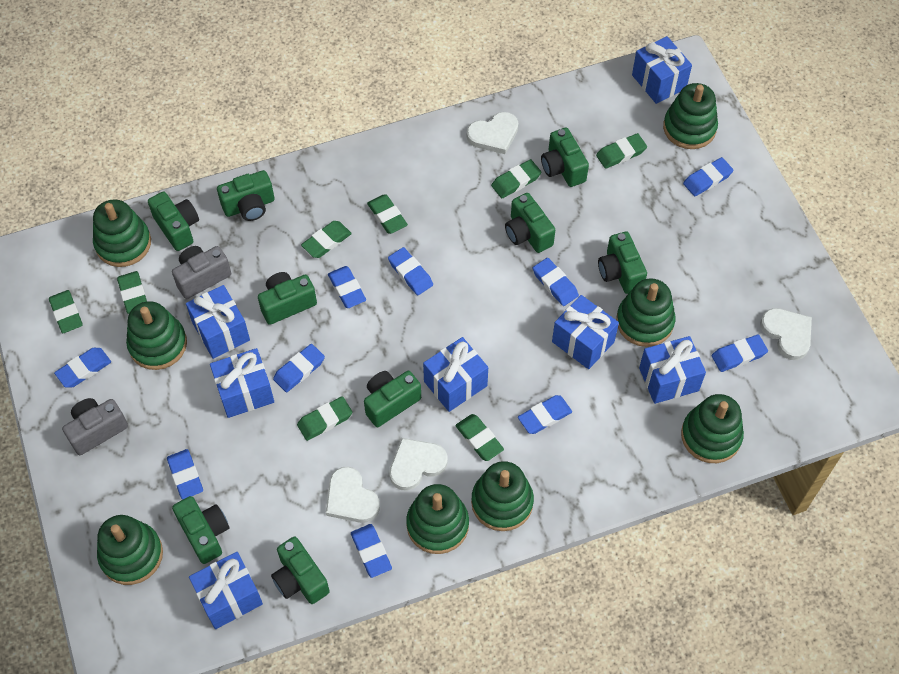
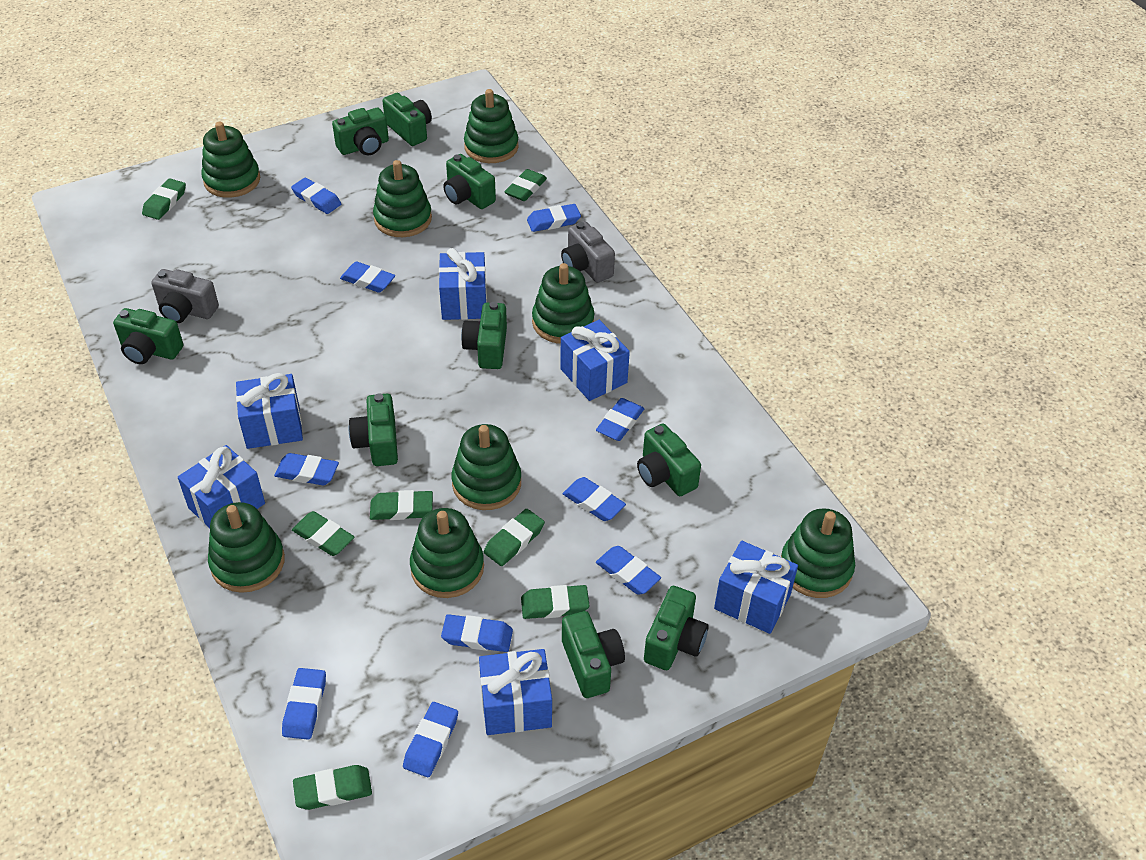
blue gift: 7 -> 6
green eraser: 8 -> 7
white heart: 4 -> 0

